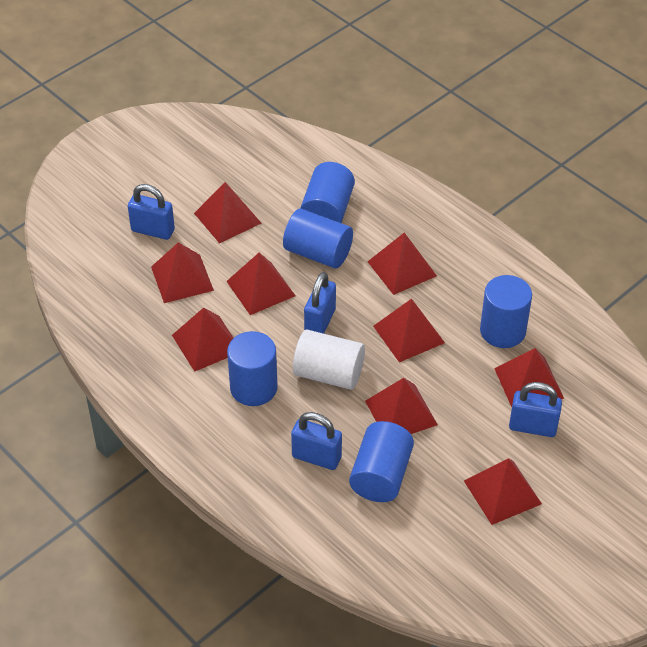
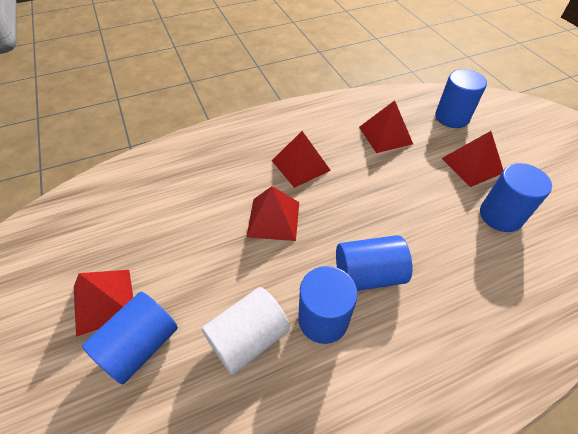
blue padlock: 4 -> 0
red pyramid: 9 -> 5

